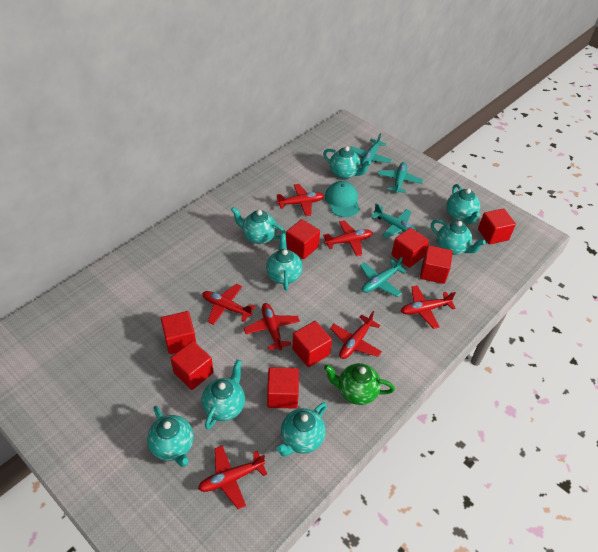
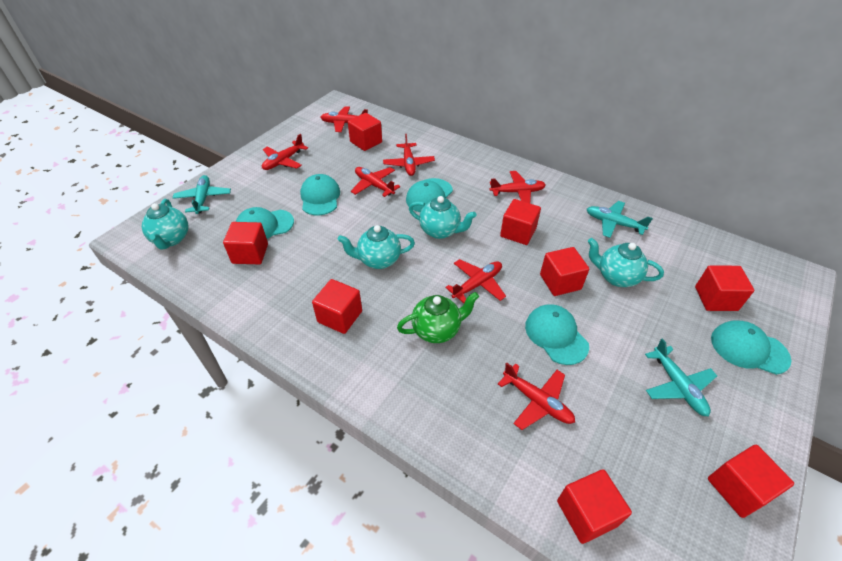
turquoise cap: 1 -> 5
turquoise plane: 4 -> 3
turquoise teapot: 8 -> 4

